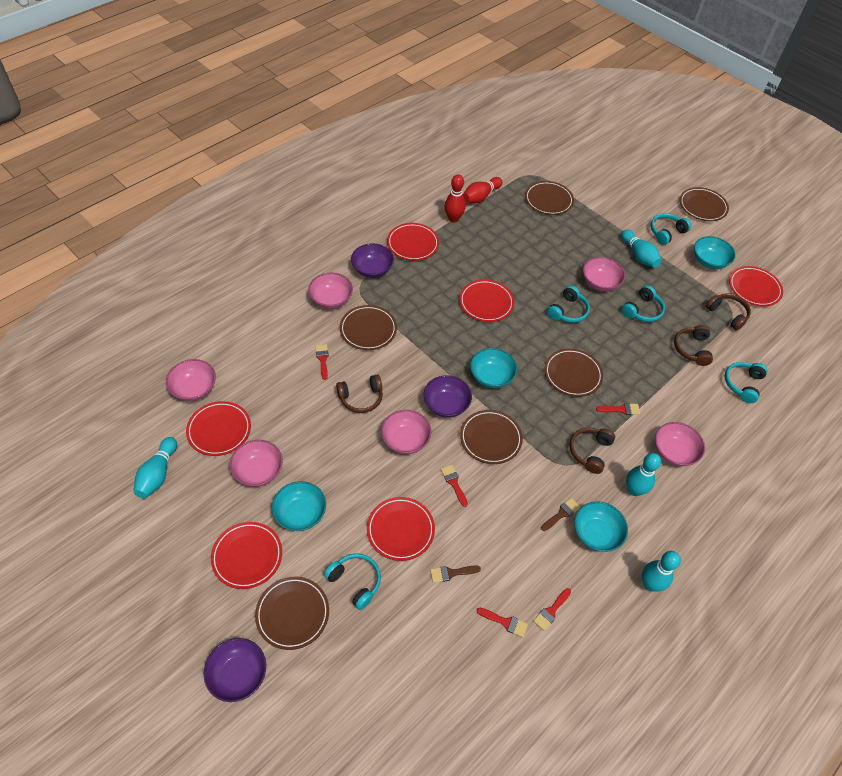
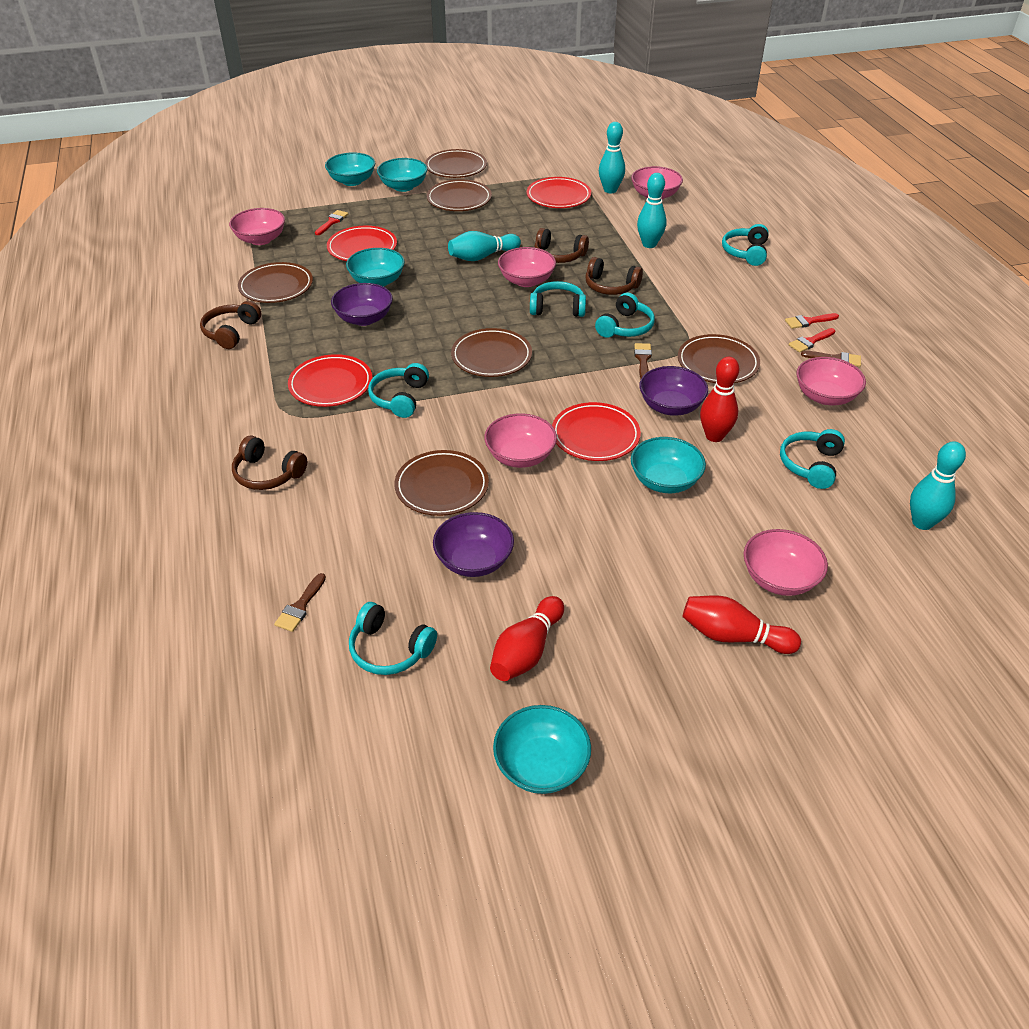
brown brush: 2 -> 3
red bowling pin: 2 -> 3
red brush: 5 -> 3
red plate: 6 -> 4
turquoise bowl: 4 -> 5
turquoise headphones: 5 -> 6

